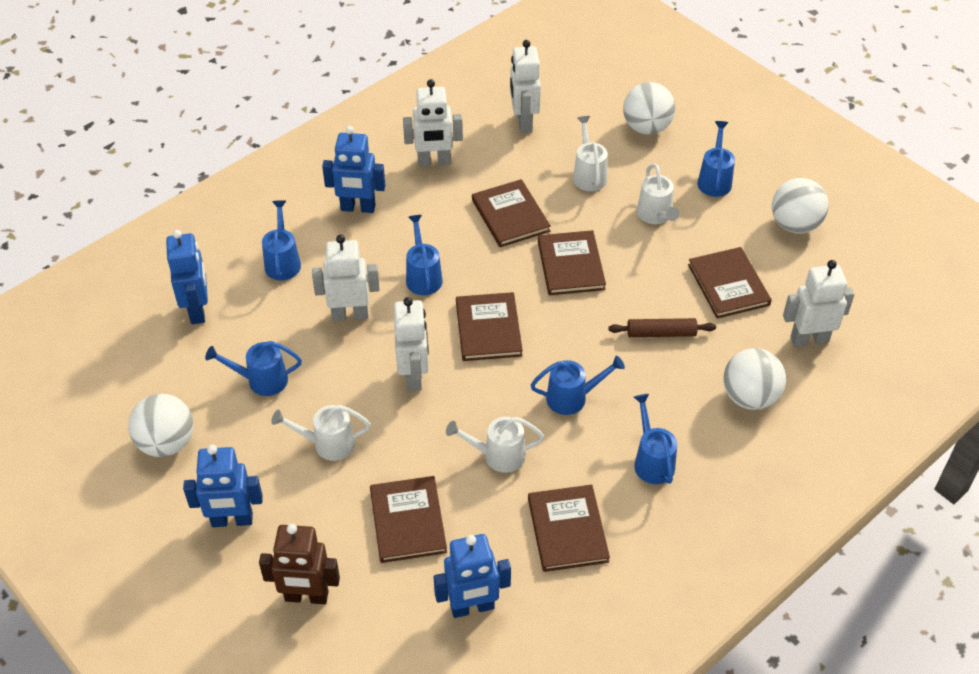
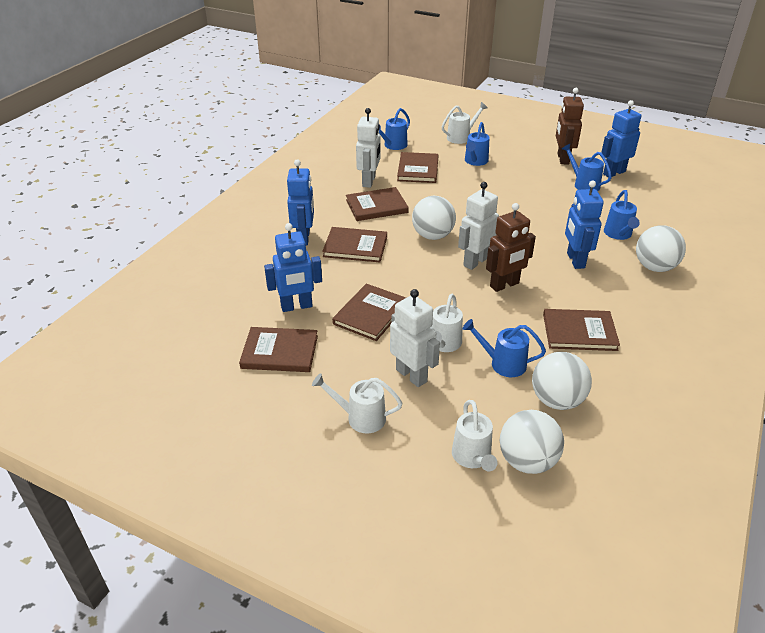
blue watering can: 6 -> 5
brown robot: 1 -> 2
brown rolling pin: 1 -> 0
white robot: 5 -> 3

